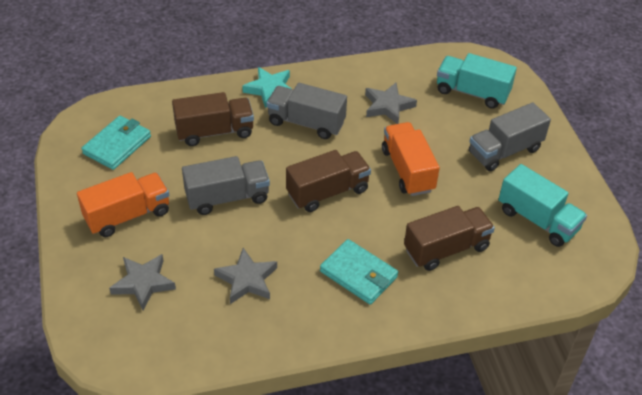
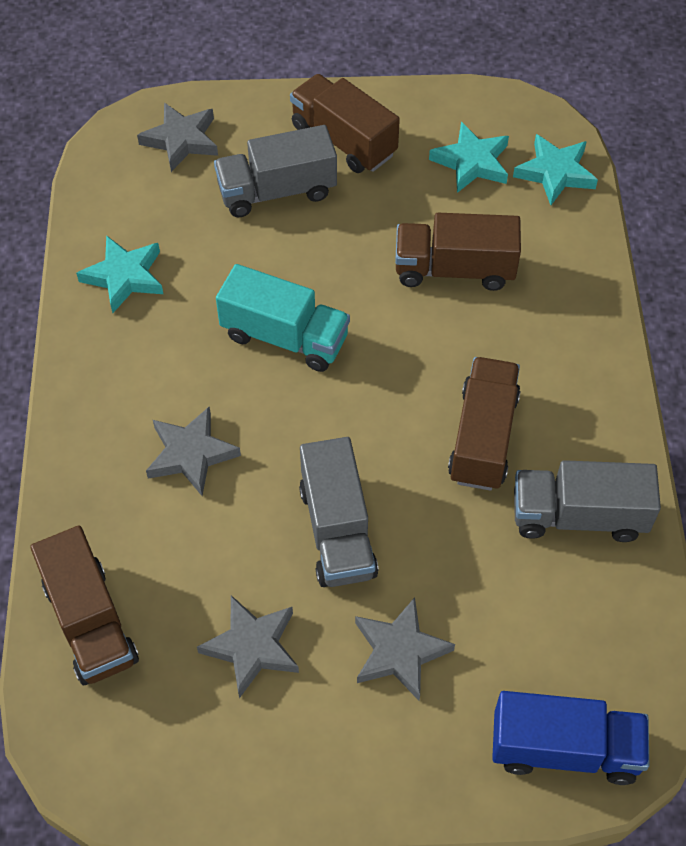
blue truck: 0 -> 1
brown truck: 3 -> 4
grey star: 3 -> 4
orange truck: 2 -> 0
turquoise star: 1 -> 3
turquoise truck: 2 -> 1
turquoise wallet: 2 -> 0

